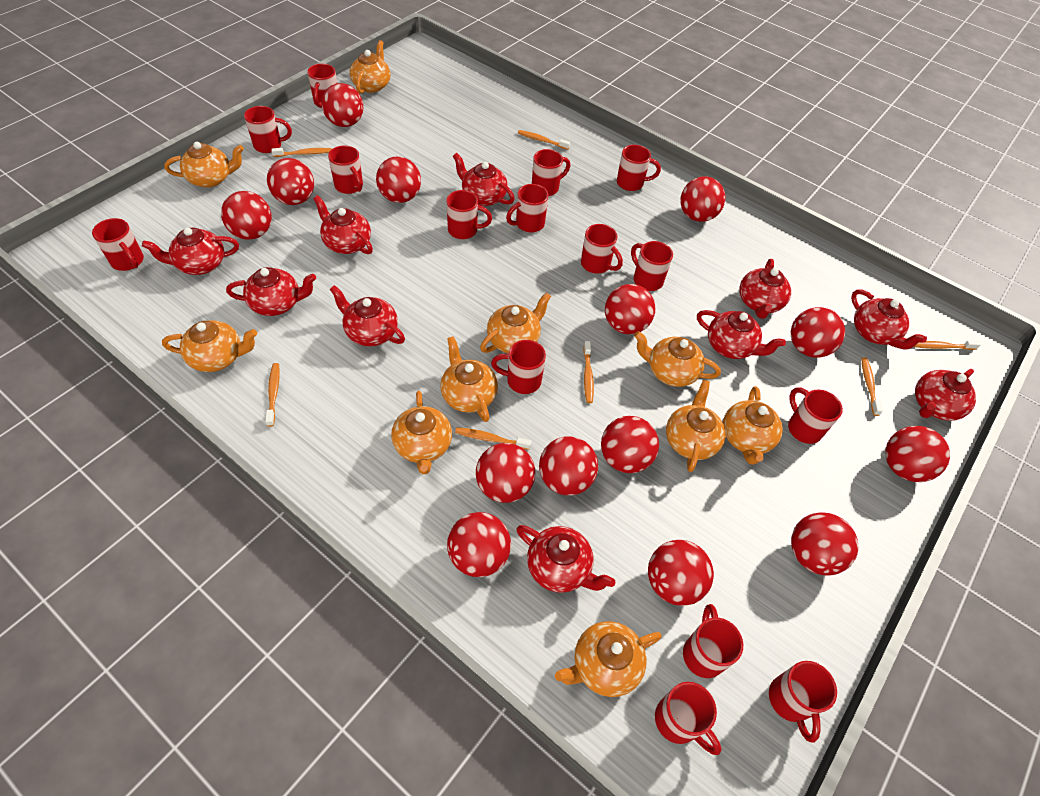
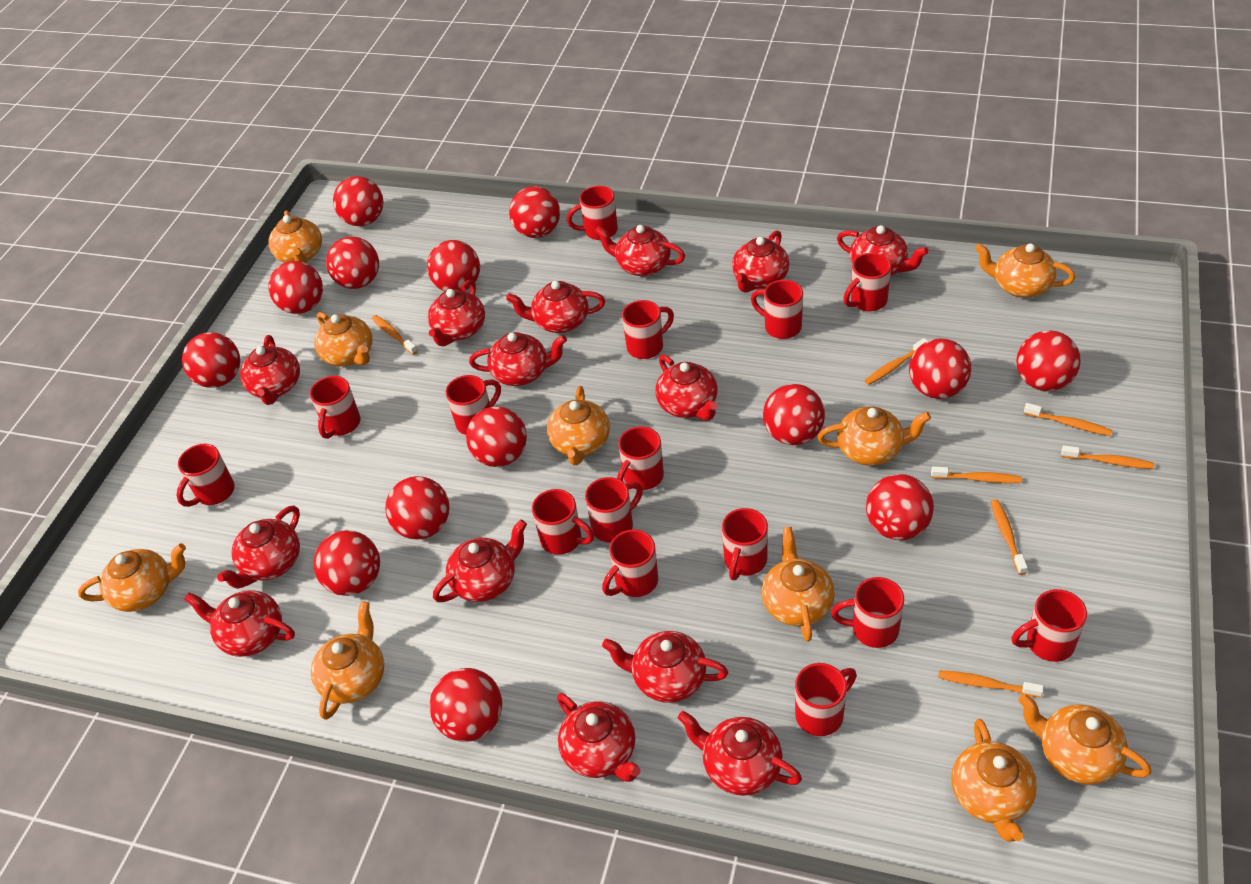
red teapot: 10 -> 14

